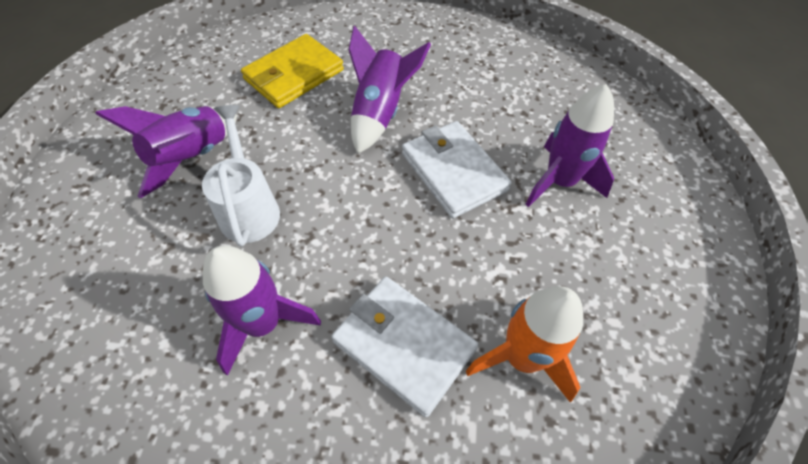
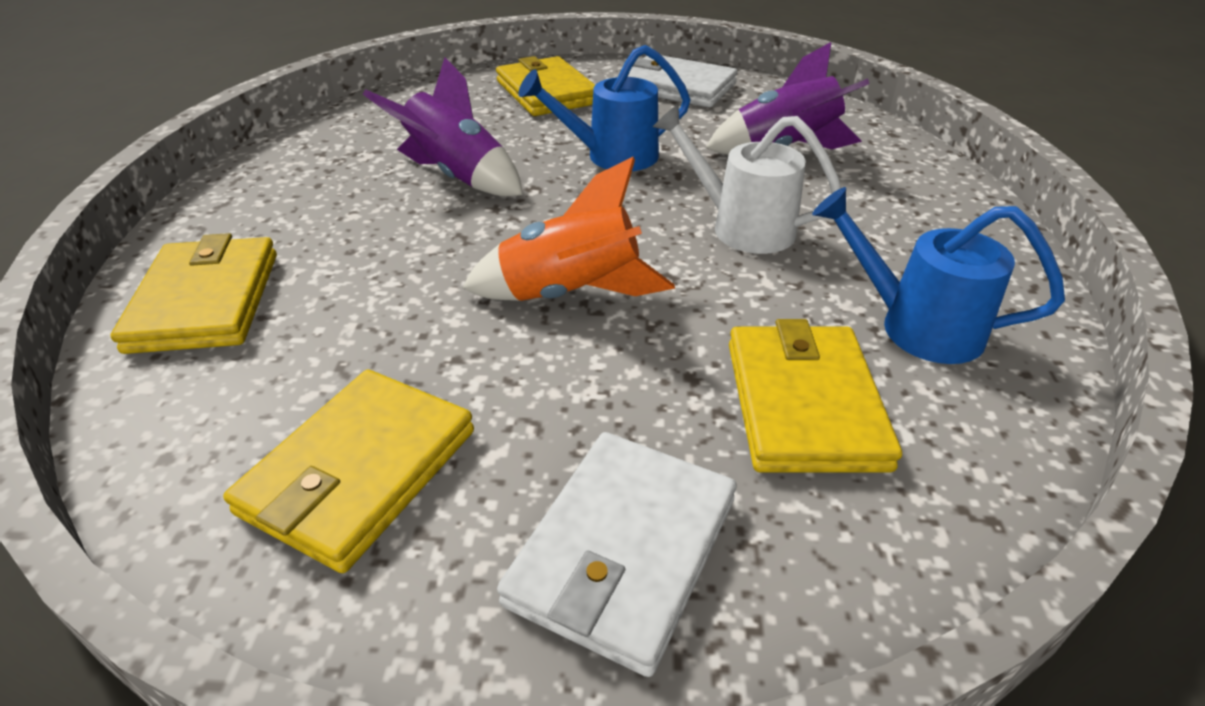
blue watering can: 0 -> 2
purple rocket: 4 -> 2
yellow wallet: 1 -> 4

